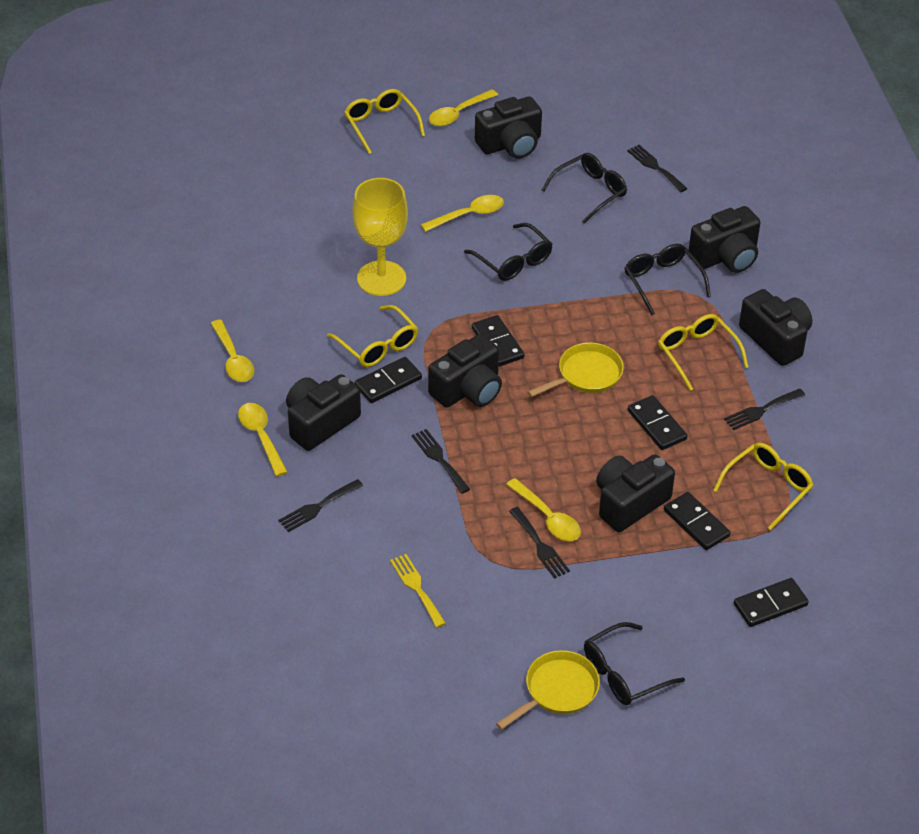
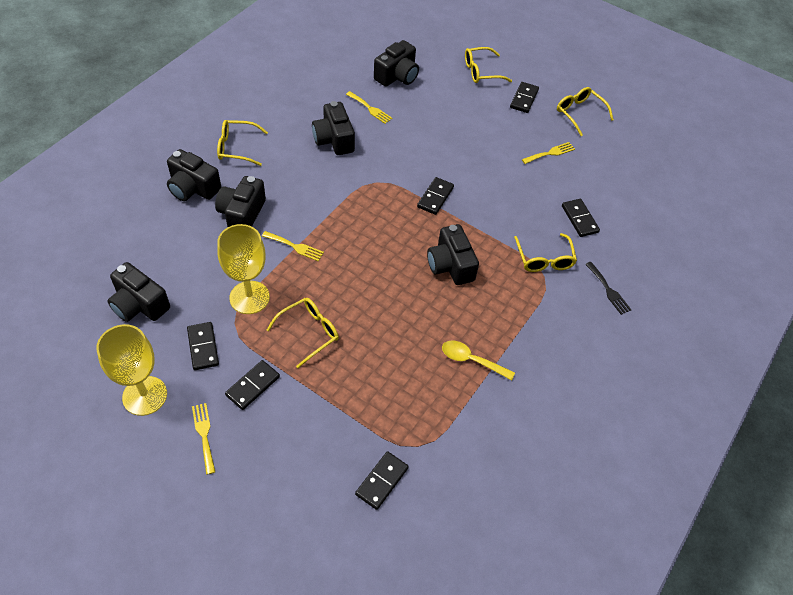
black domino: 5 -> 6
black fork: 5 -> 1
black glasses: 4 -> 0
yellow fork: 1 -> 4
yellow glasses: 4 -> 5
yellow goblet: 1 -> 2
yellow pan: 2 -> 0
yellow spoon: 5 -> 1

